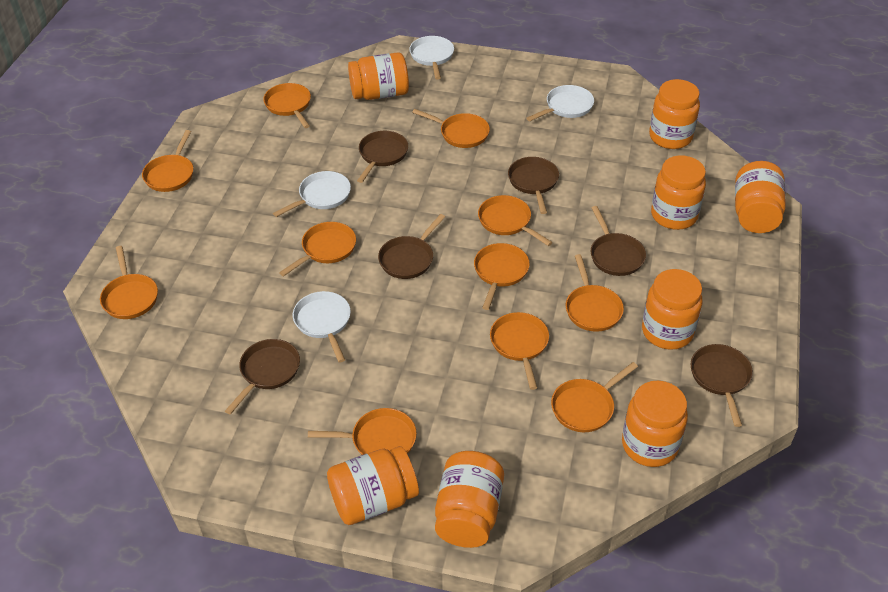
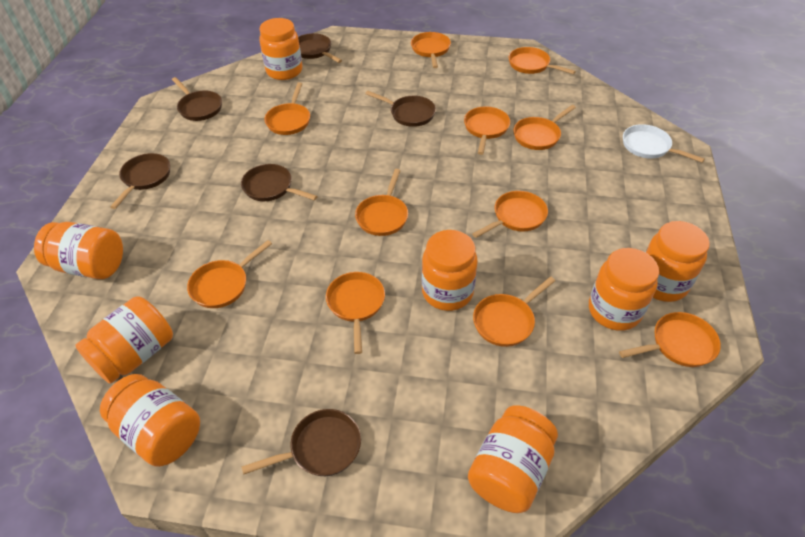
white pan: 4 -> 1

